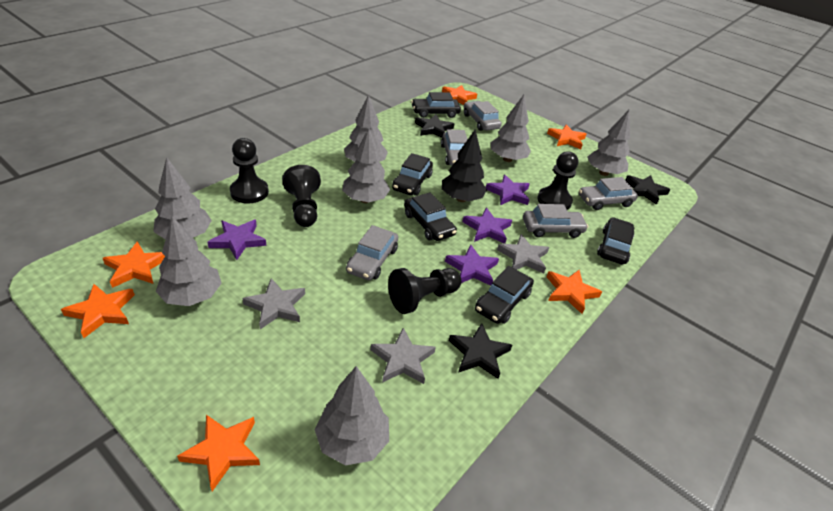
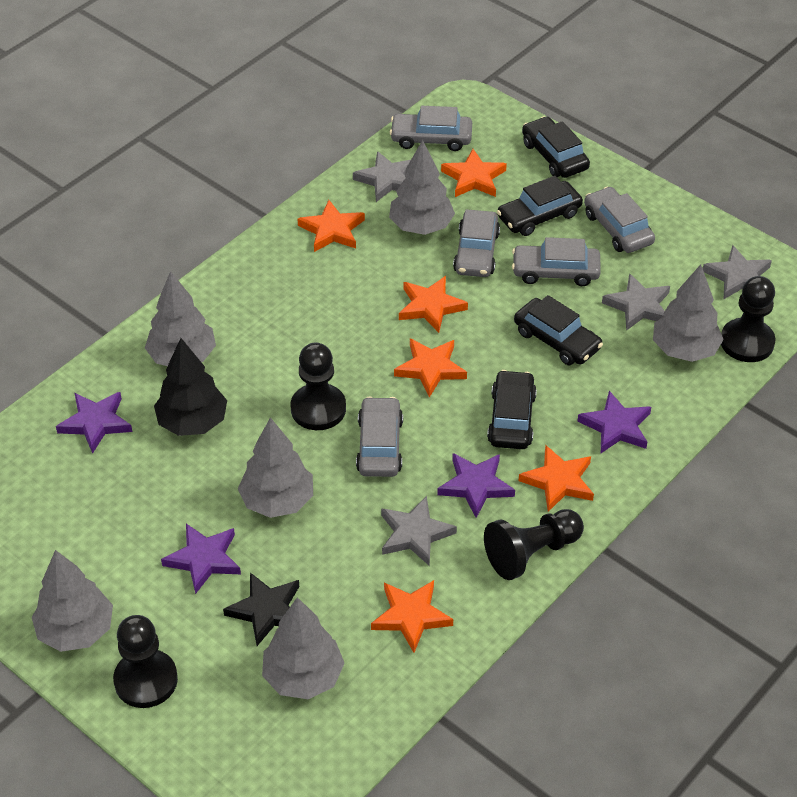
black car: 5 -> 4
black star: 3 -> 1
grey star: 3 -> 4
grey tree: 7 -> 6

